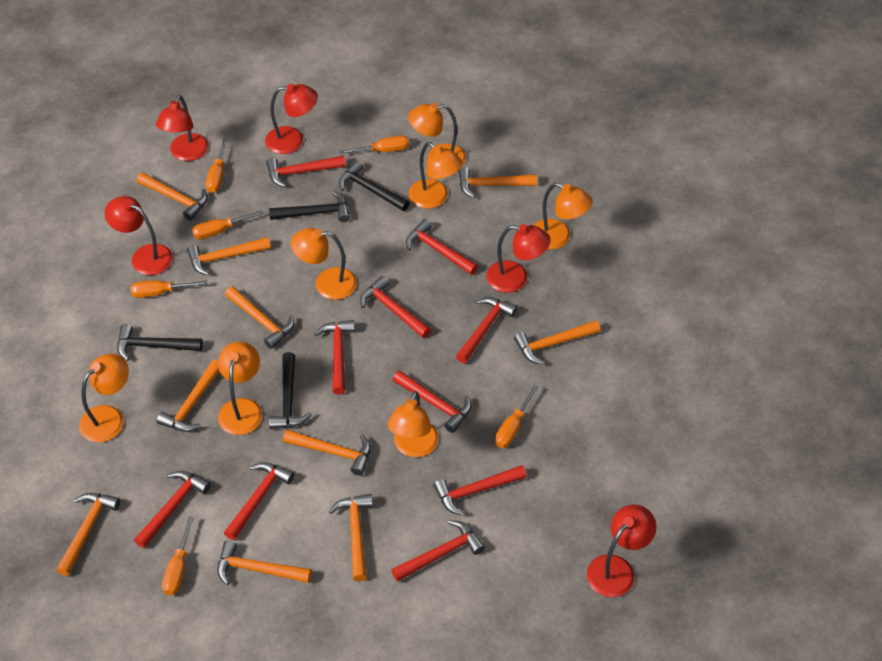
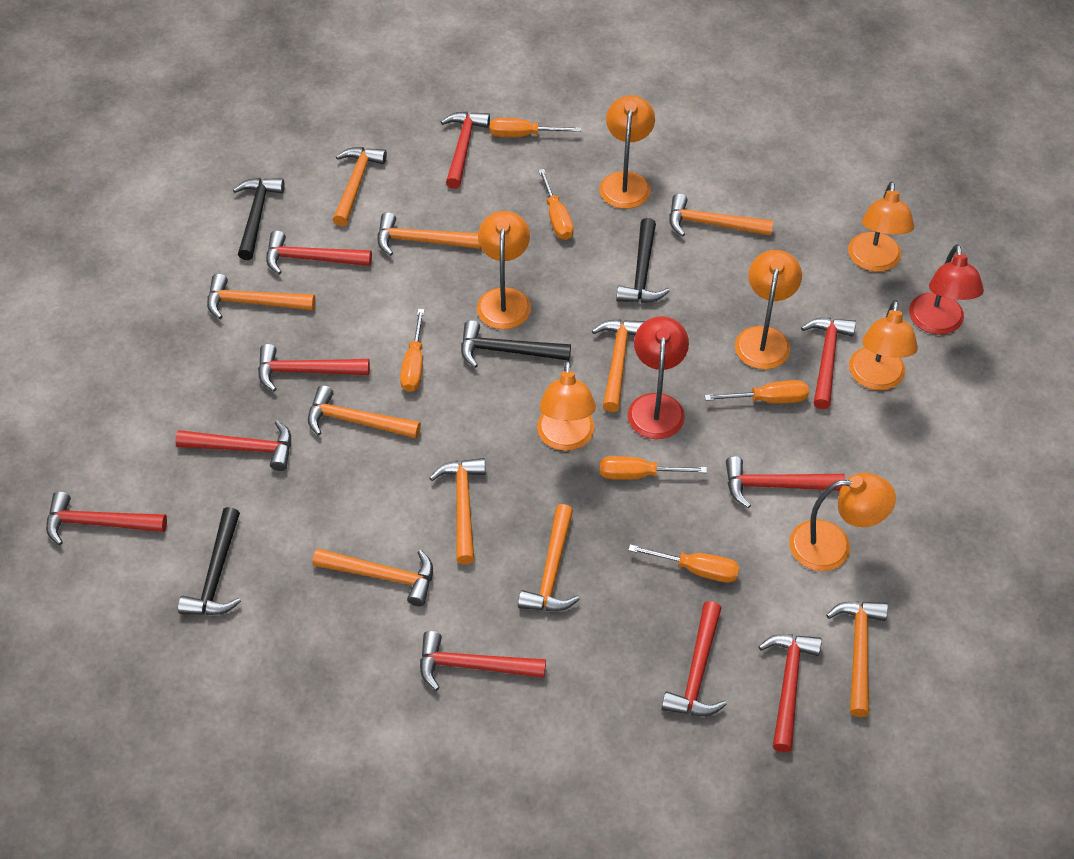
red lamp: 5 -> 2

